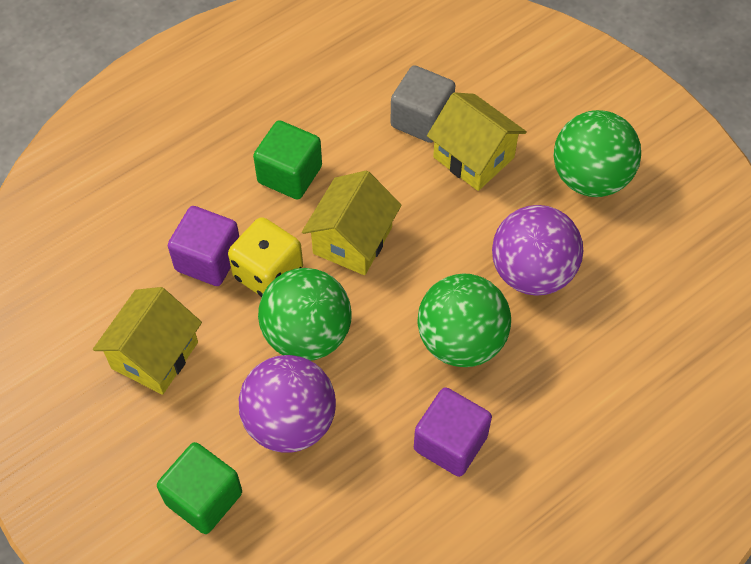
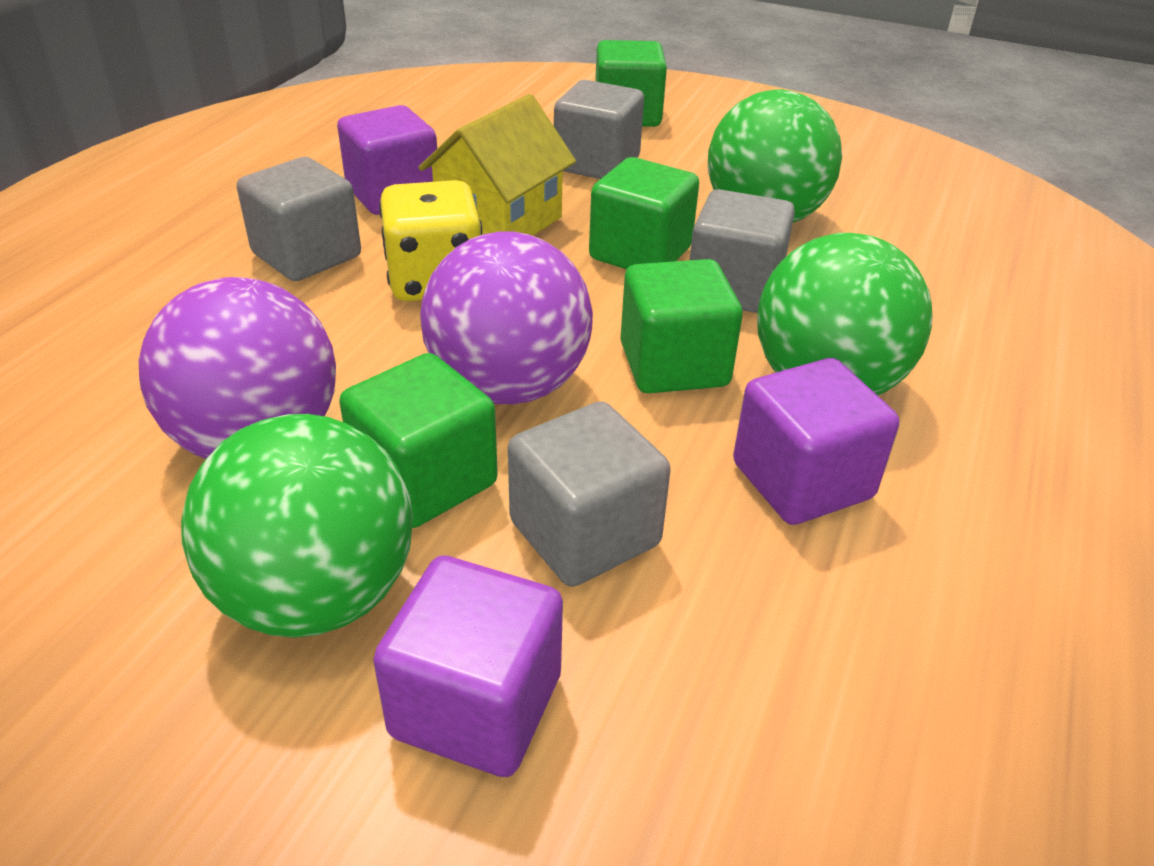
green cube: 2 -> 4
grey cube: 1 -> 4
purple cube: 2 -> 3
yellow house: 3 -> 1

